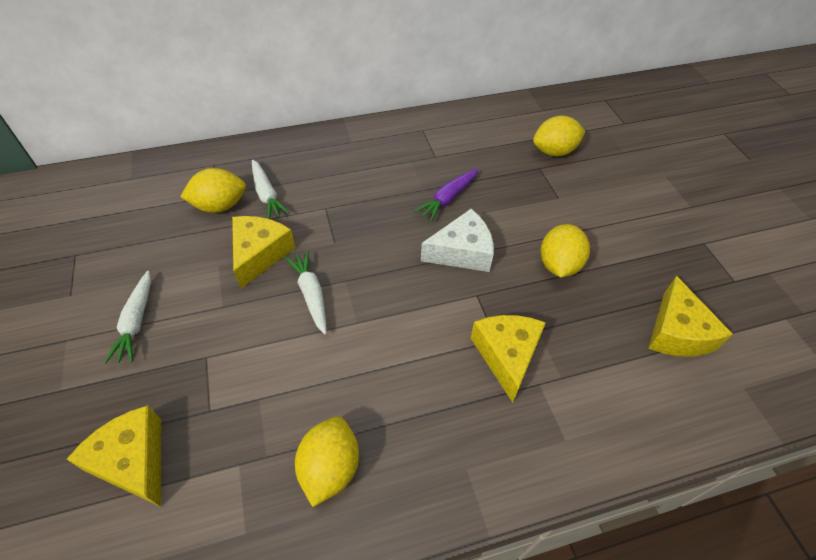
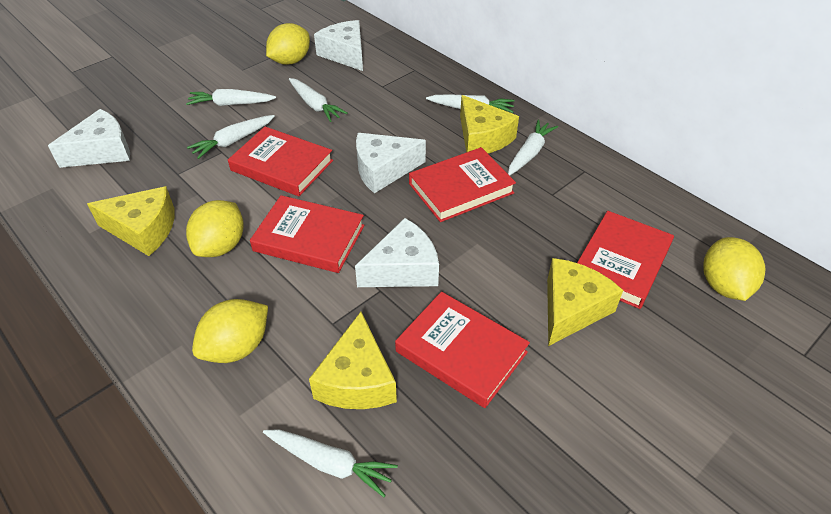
purple carrot: 1 -> 0
red book: 0 -> 5
white carrot: 3 -> 6
white cheese: 1 -> 4

